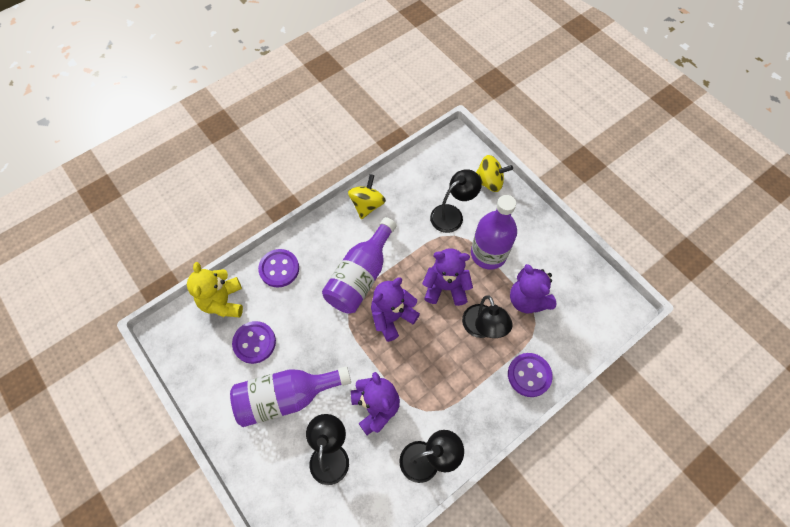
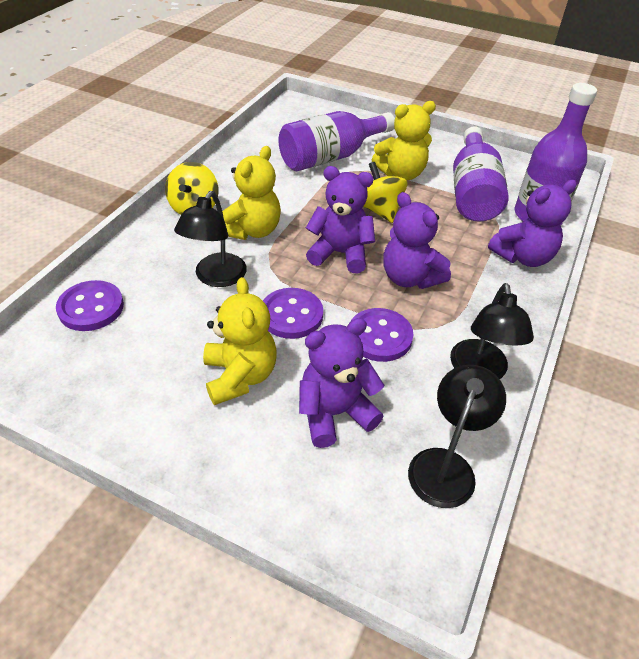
black lamp: 4 -> 3
yellow teddy bear: 1 -> 3

